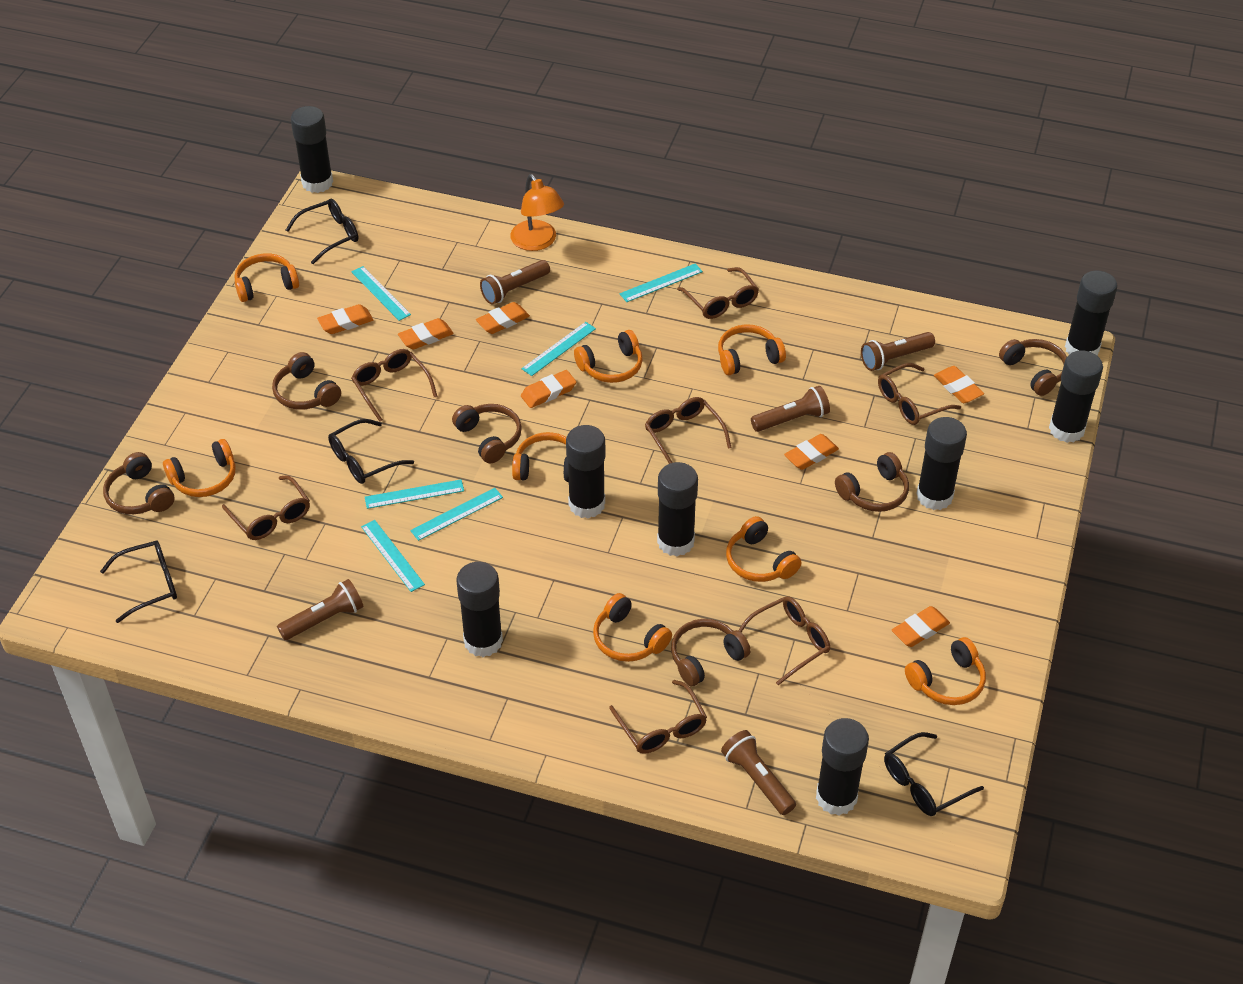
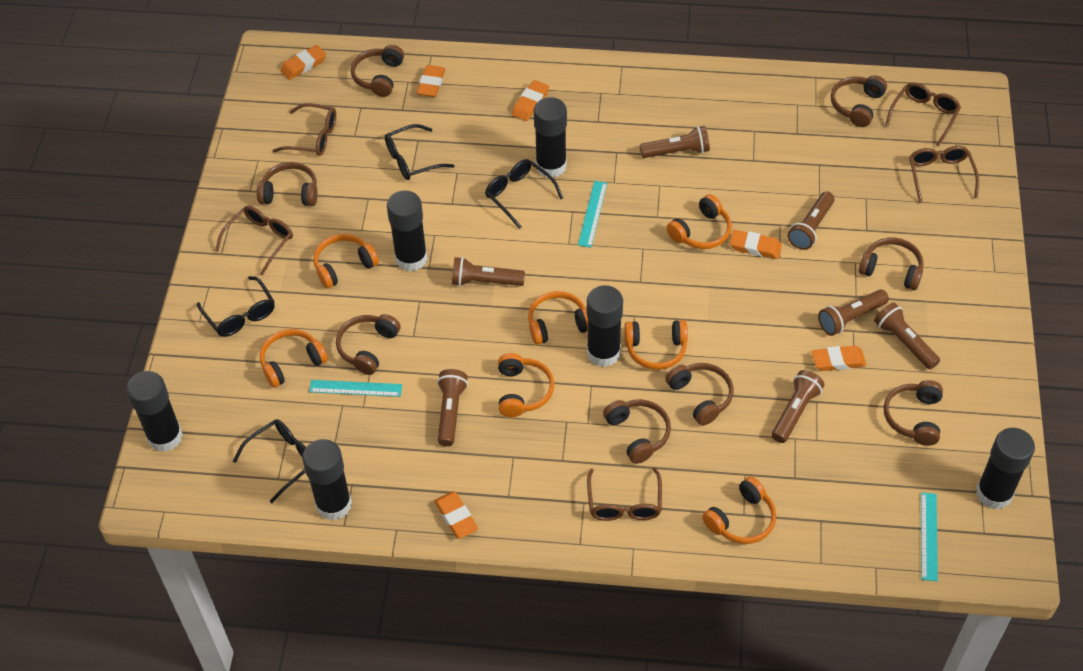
black glue stick: 8 -> 6
brown flashlight: 5 -> 7
brown glasses: 7 -> 5
brown headphones: 6 -> 8
orange eraser: 7 -> 6
orange headphones: 8 -> 7
orange lamp: 1 -> 0
turquoise ruler: 6 -> 3

